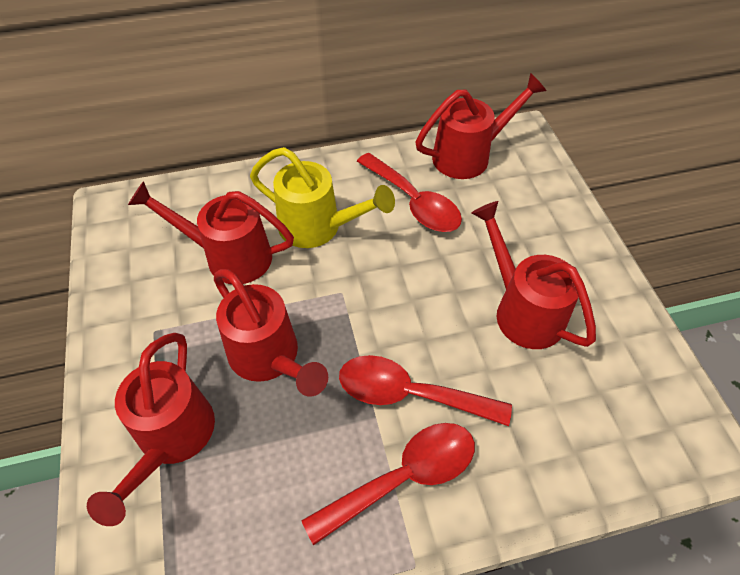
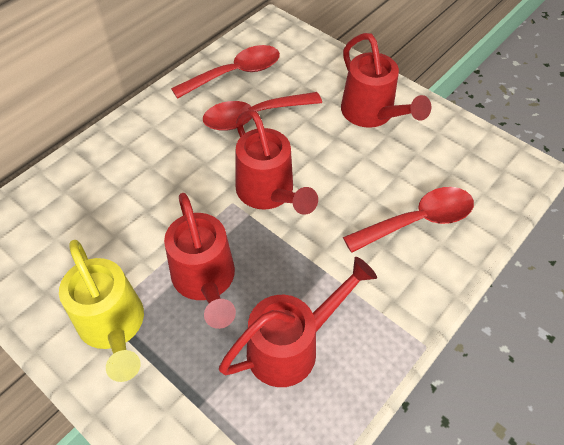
red watering can: 5 -> 4

